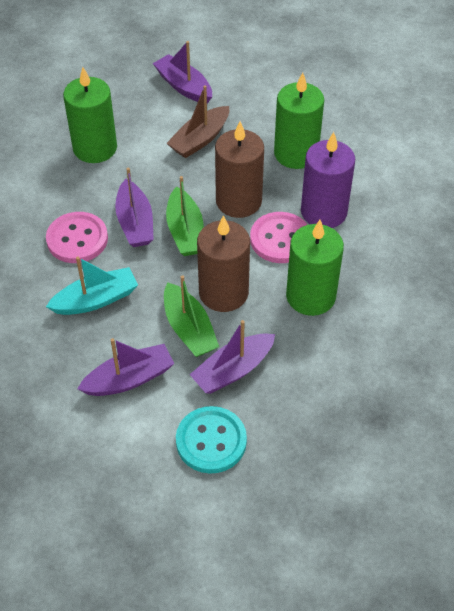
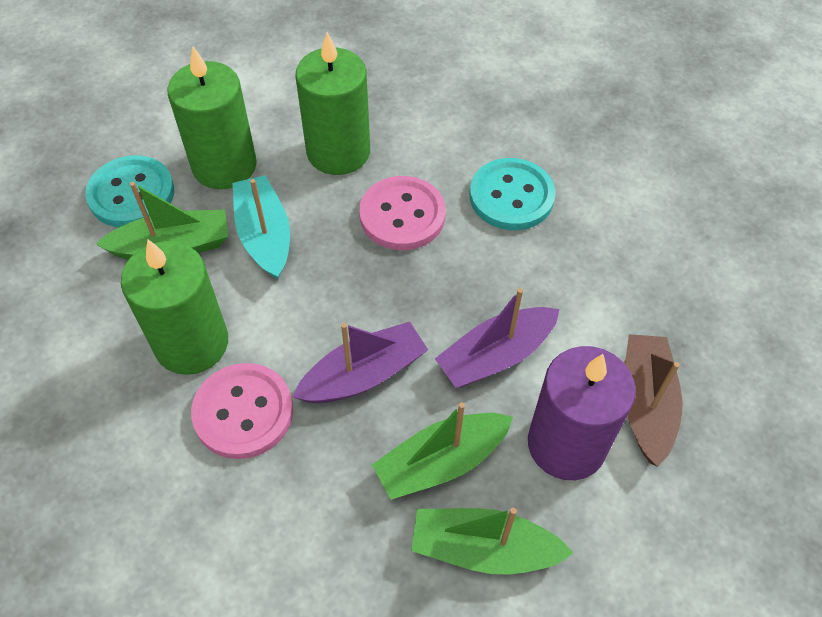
brown candle: 2 -> 0
green boat: 2 -> 3
purple boat: 4 -> 2
turquoise button: 1 -> 2

